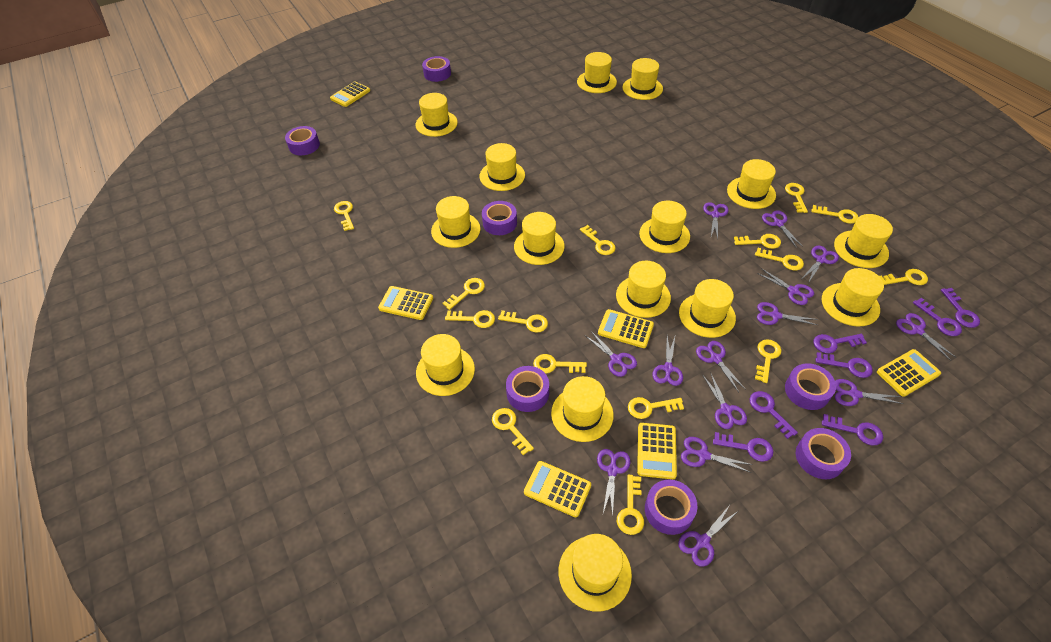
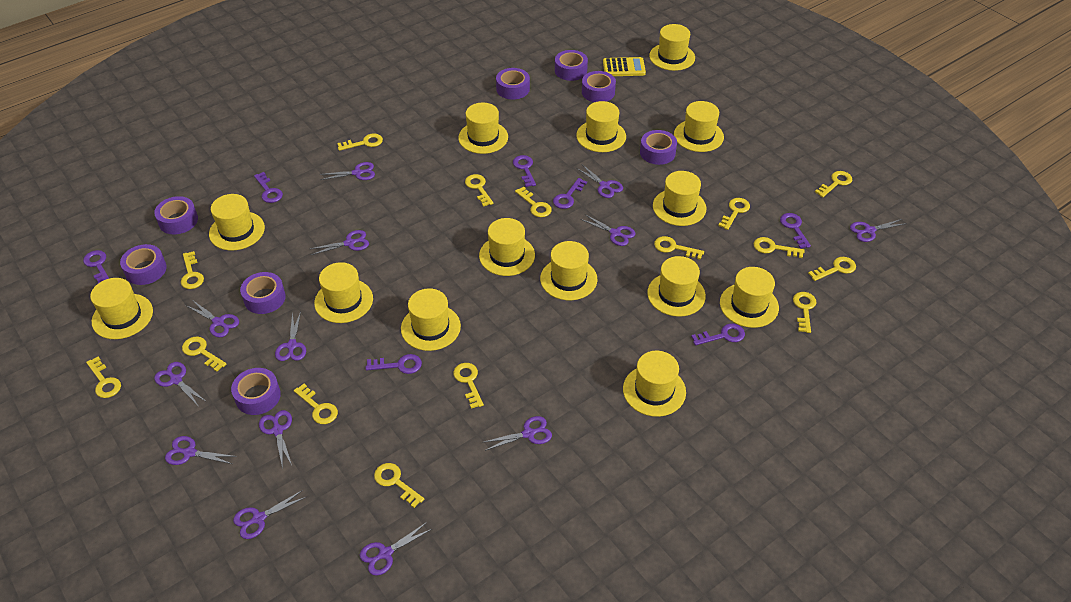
purple scissors: 14 -> 13
purple tape: 7 -> 8
yellow calculator: 6 -> 1
yellow hat: 15 -> 14

